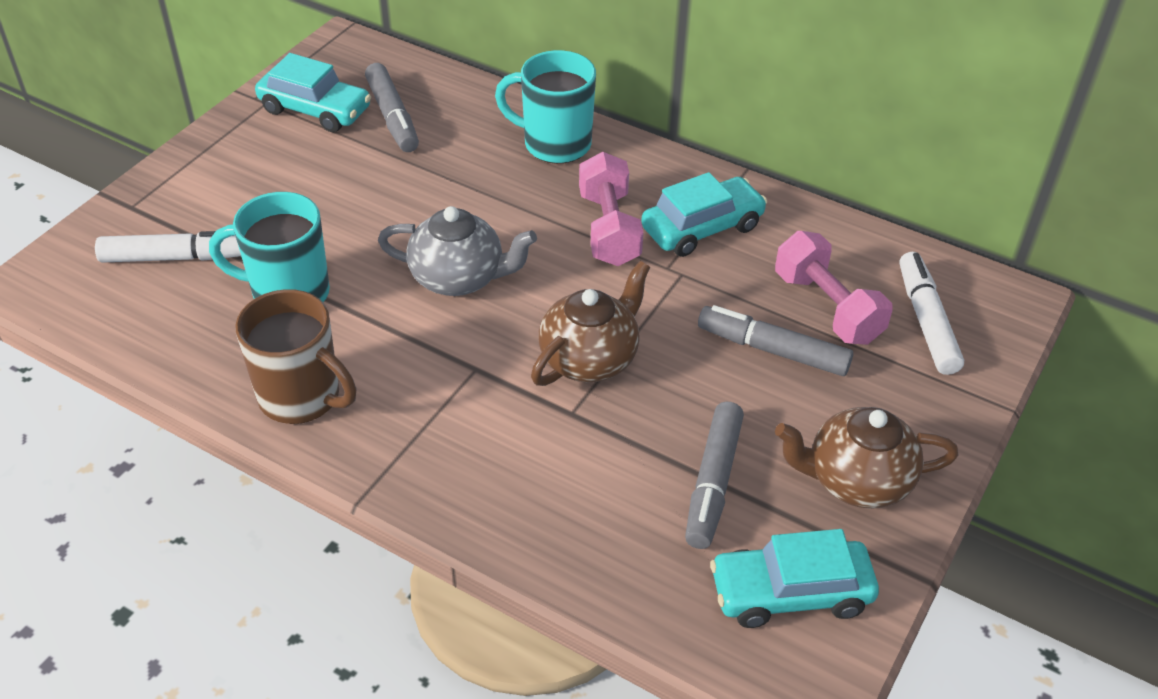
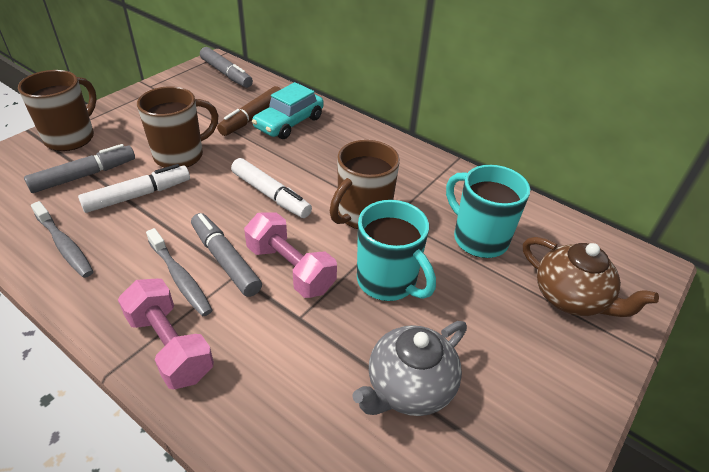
brown marker: 0 -> 1
brown mug: 1 -> 3
brown teapot: 2 -> 1
grey toothbrush: 0 -> 2
turquoise car: 3 -> 1

